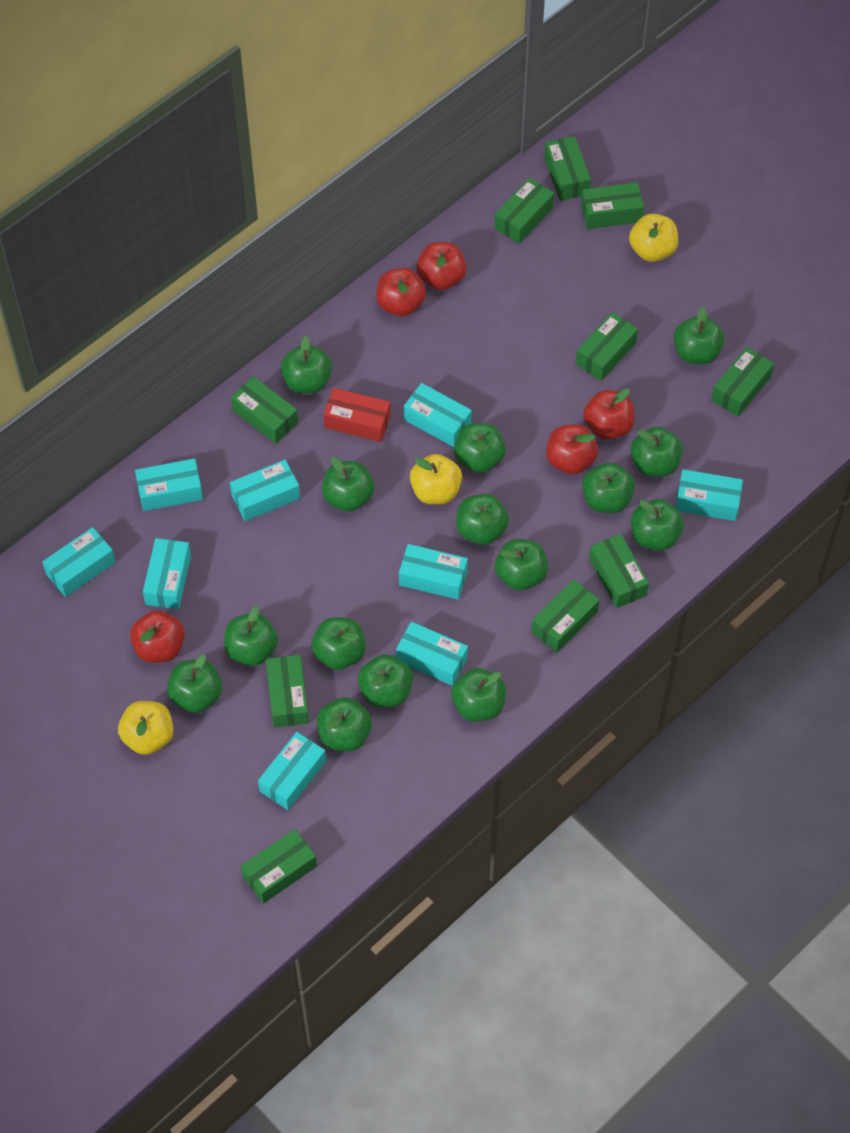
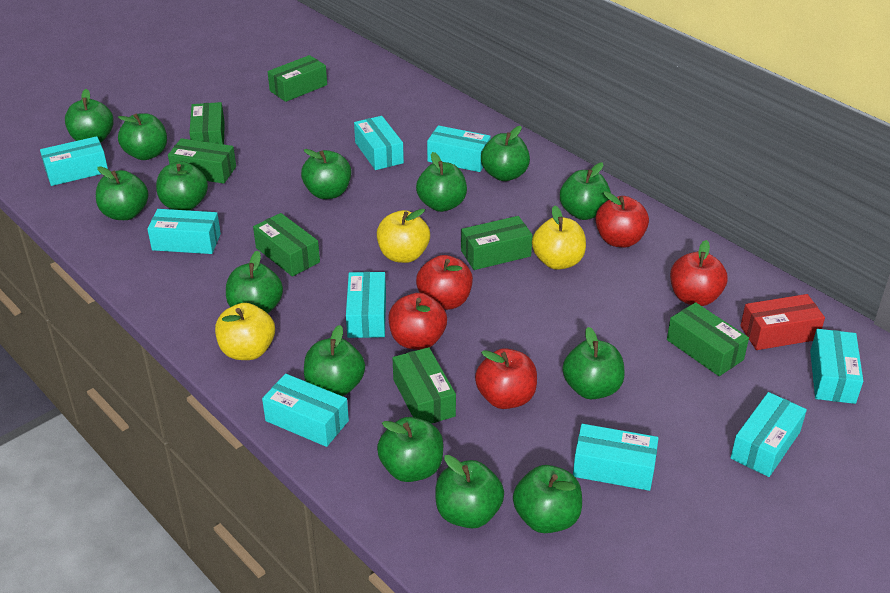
green apple: 15 -> 14
green box: 10 -> 7

